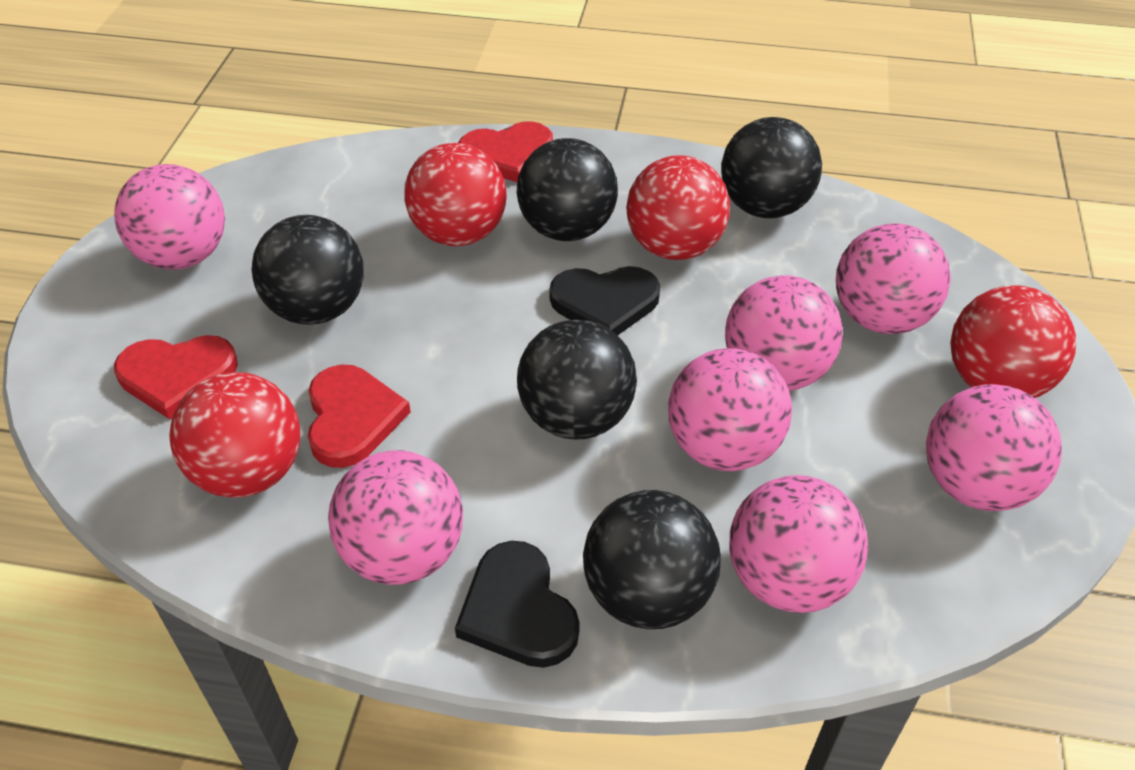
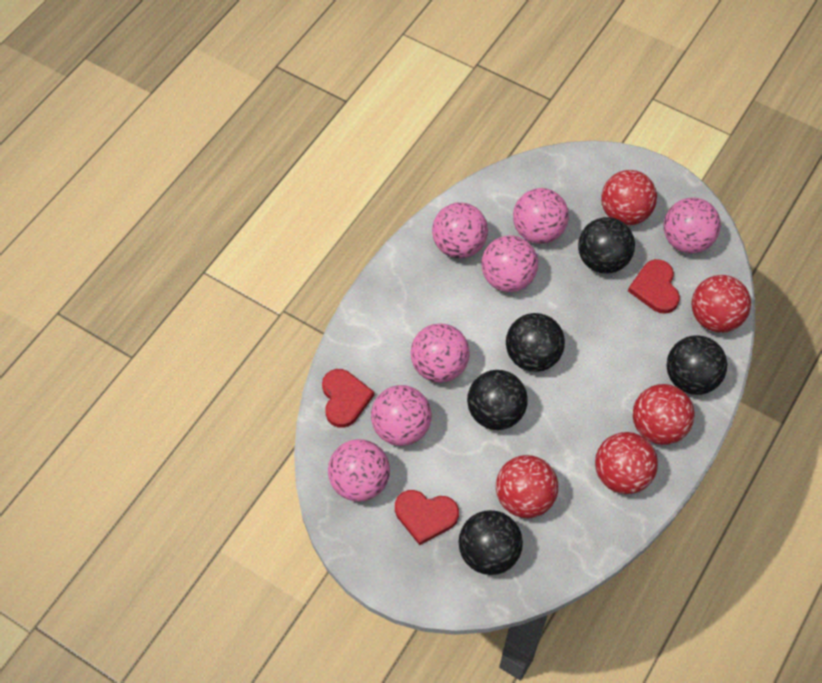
black heart: 2 -> 0
red ball: 4 -> 5

